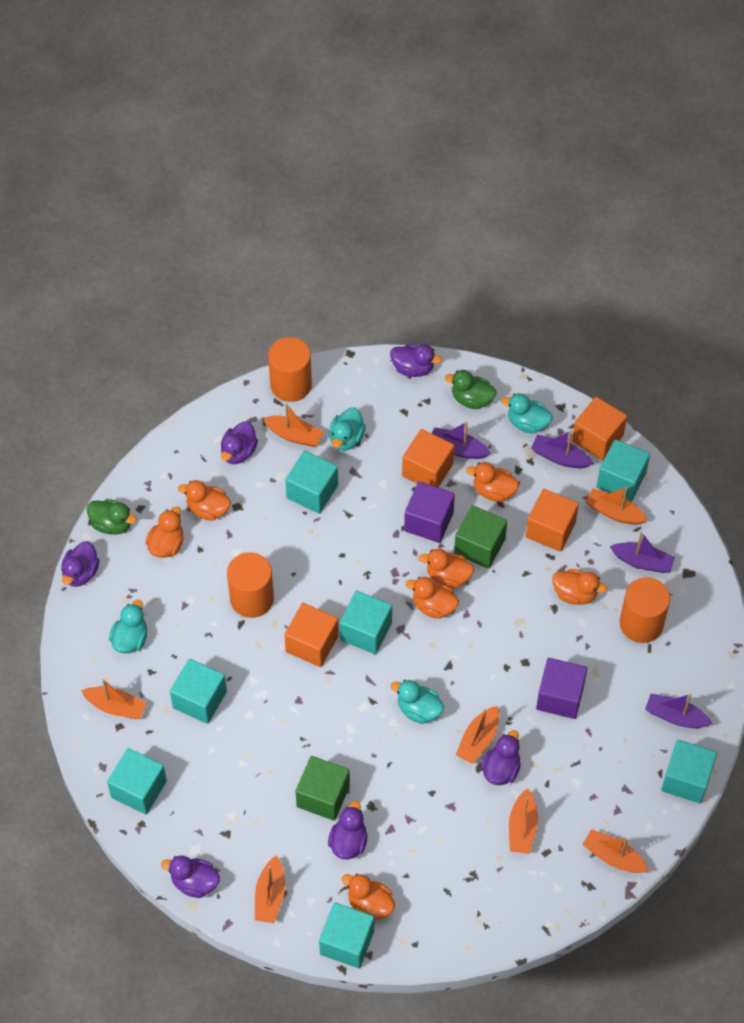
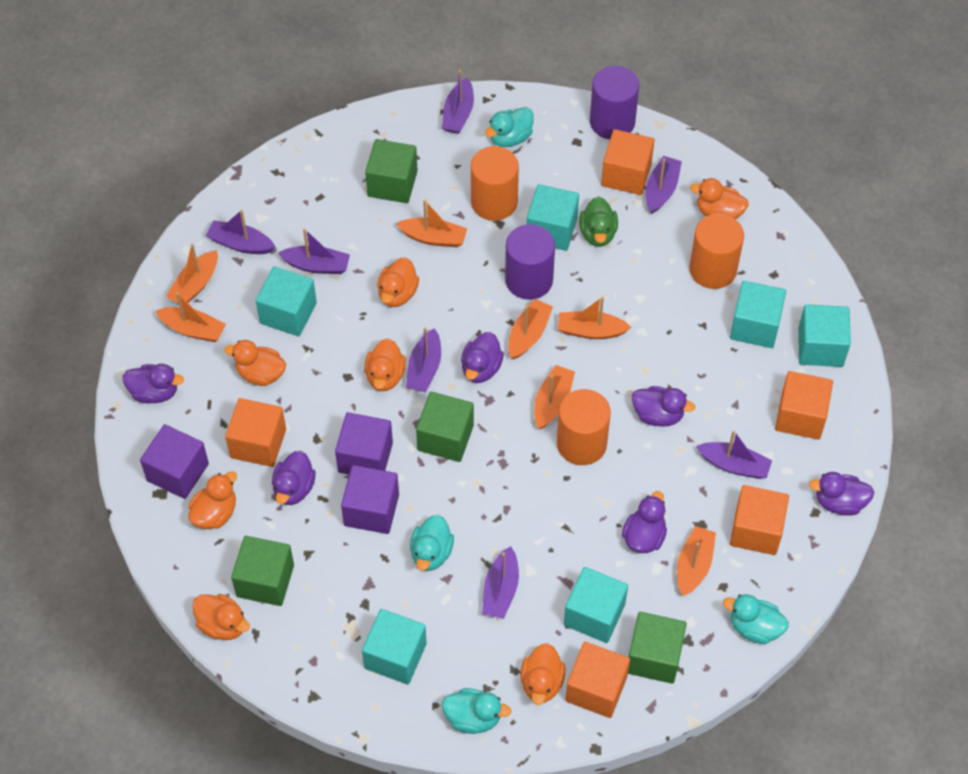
green cube: 2 -> 4
green duck: 2 -> 1
orange cube: 4 -> 5
purple boat: 4 -> 7
purple cube: 2 -> 3
purple cylinder: 0 -> 2
turquoise cube: 7 -> 6

